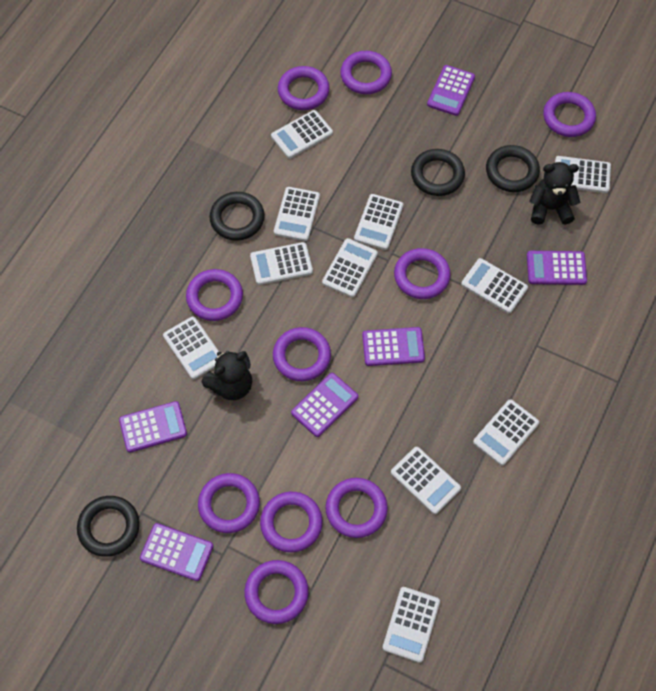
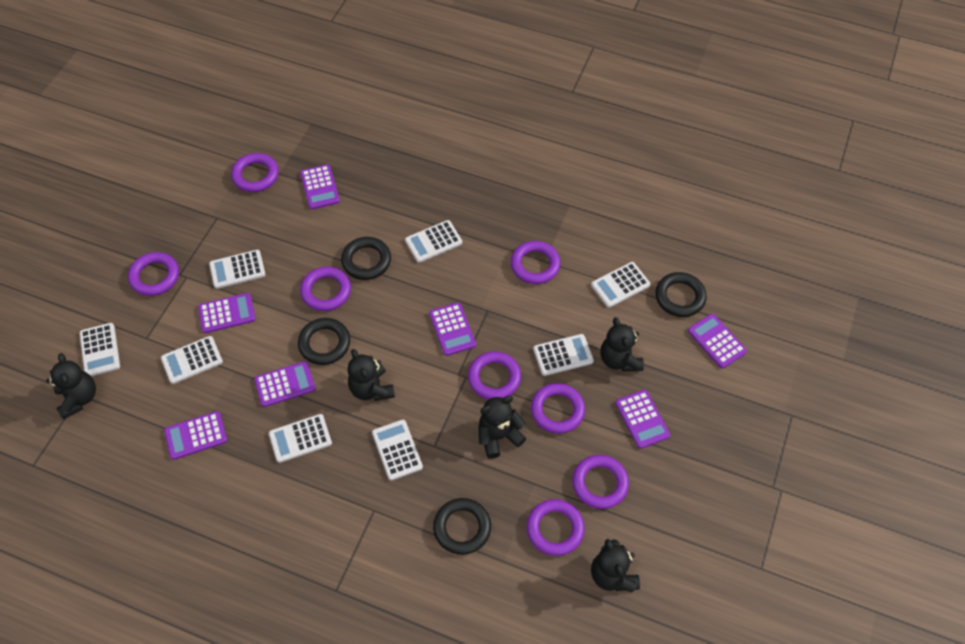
black teddy bear: 2 -> 5
purple calculator: 6 -> 7
purple ring: 10 -> 8
white calculator: 11 -> 8

